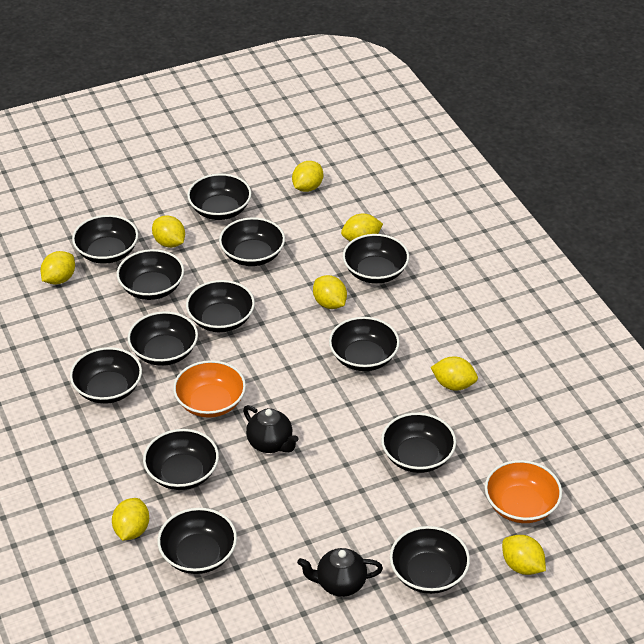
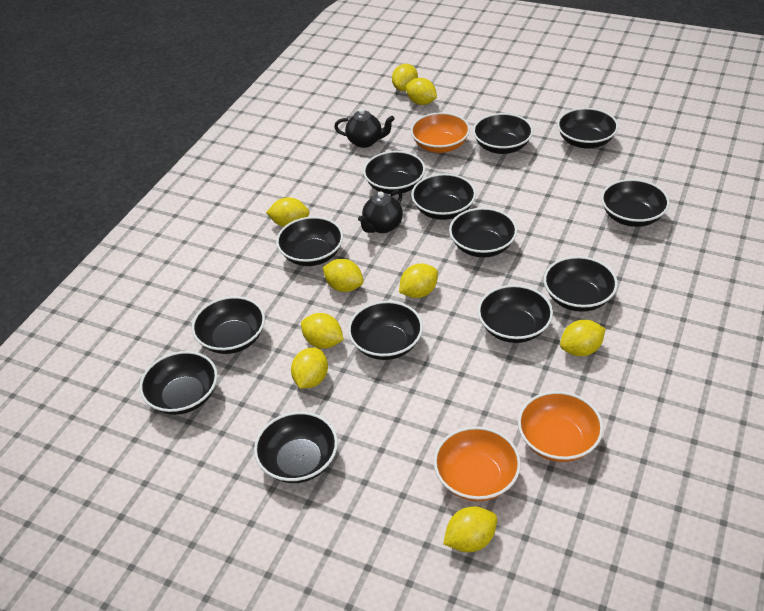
orange bowl: 2 -> 3
yellow lemon: 8 -> 9

